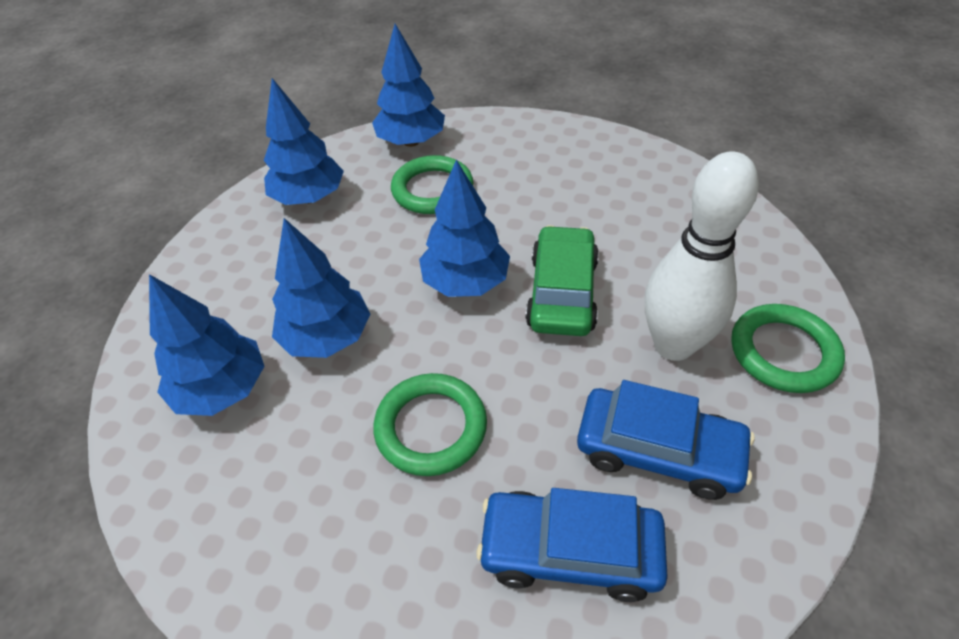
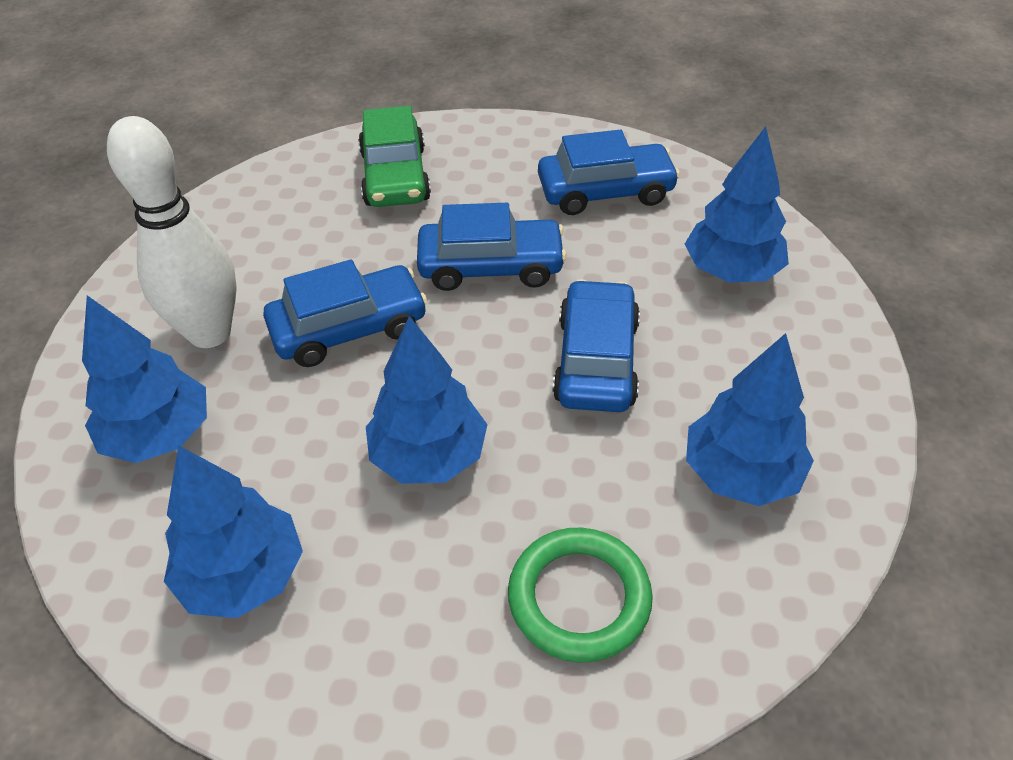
blue car: 2 -> 4
green ring: 3 -> 1

